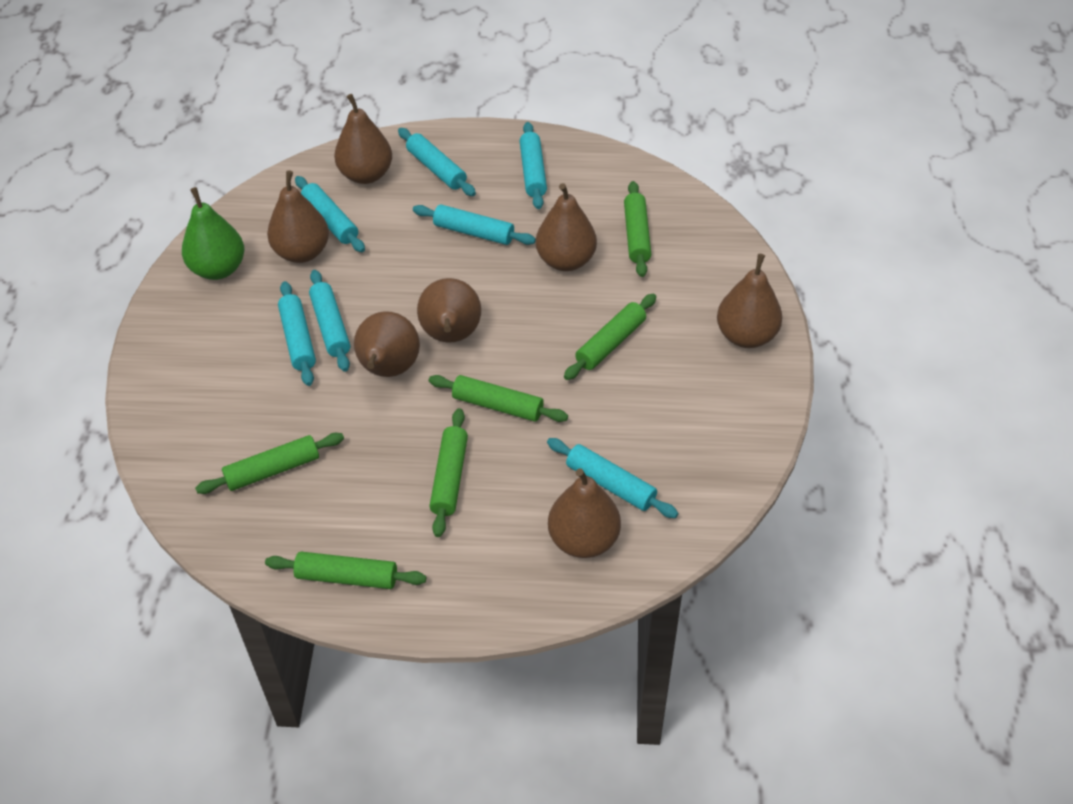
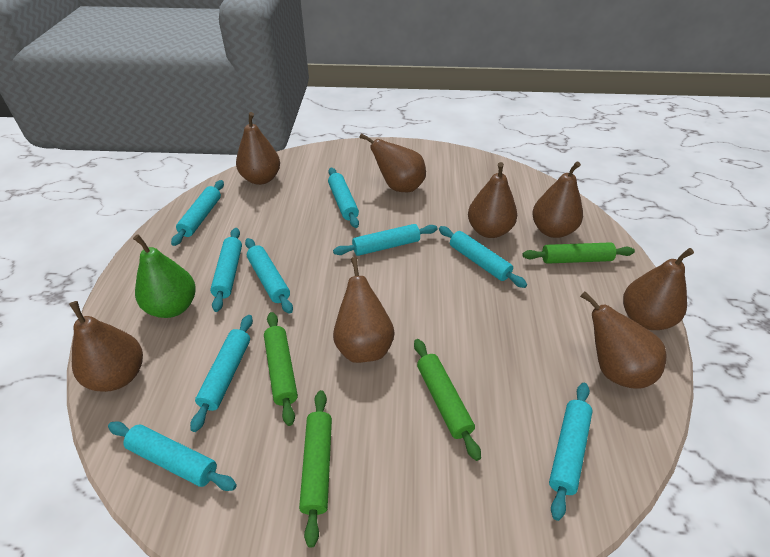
brown pear: 7 -> 8
green rolling pin: 6 -> 4
turquoise rolling pin: 7 -> 9

